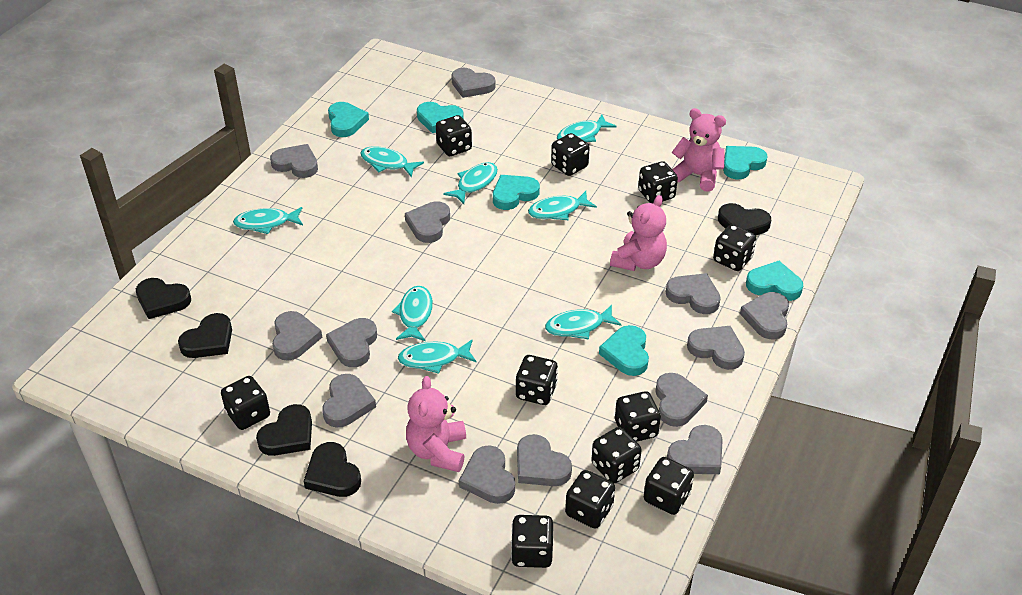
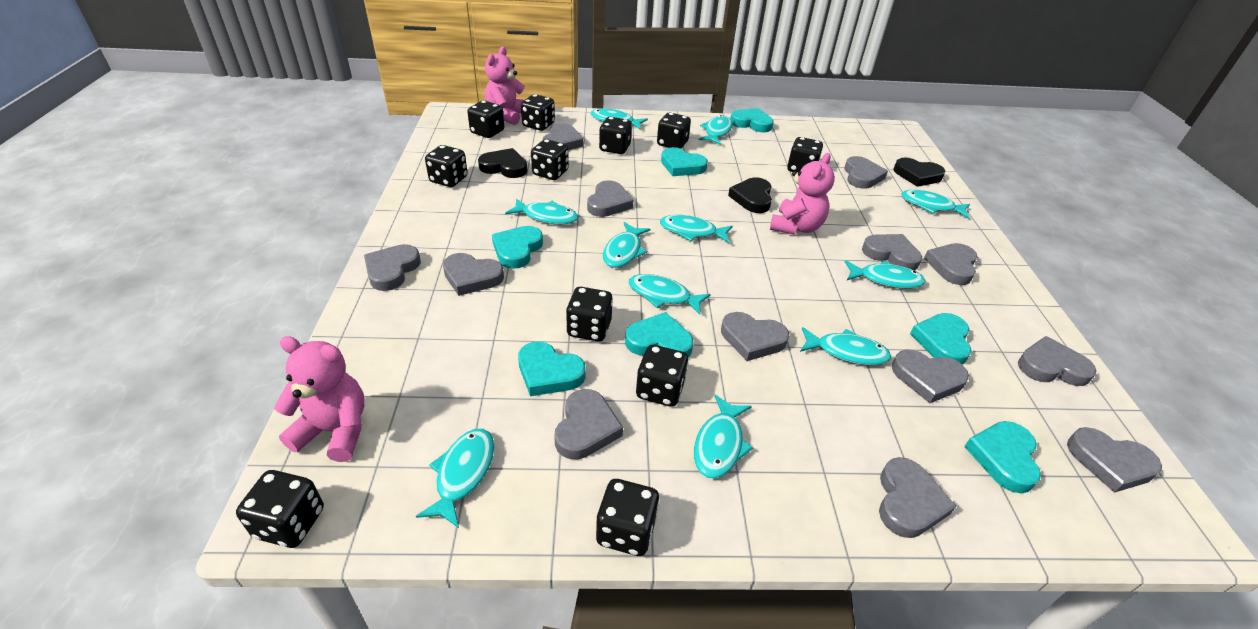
black heart: 5 -> 3
turquoise fish: 8 -> 11
turquoise heart: 6 -> 7

